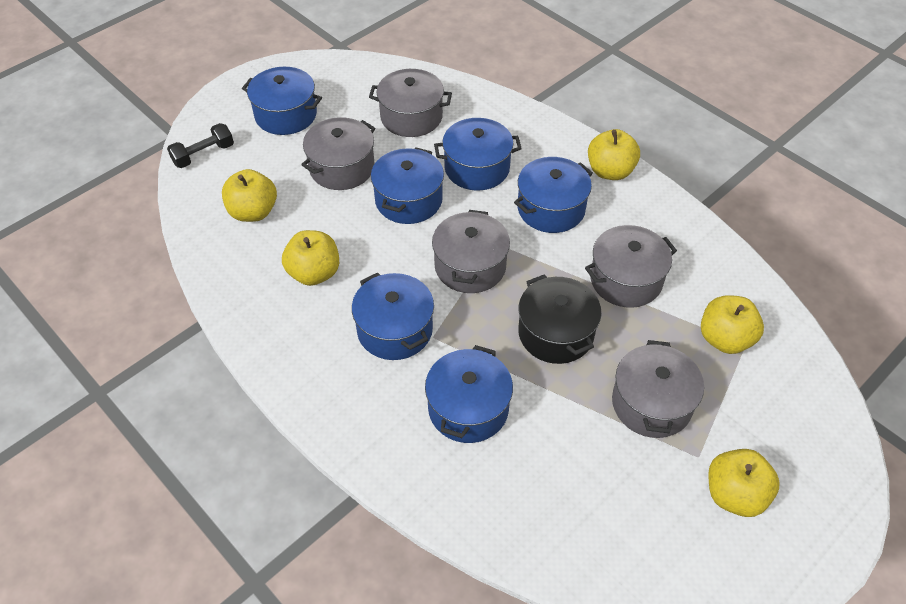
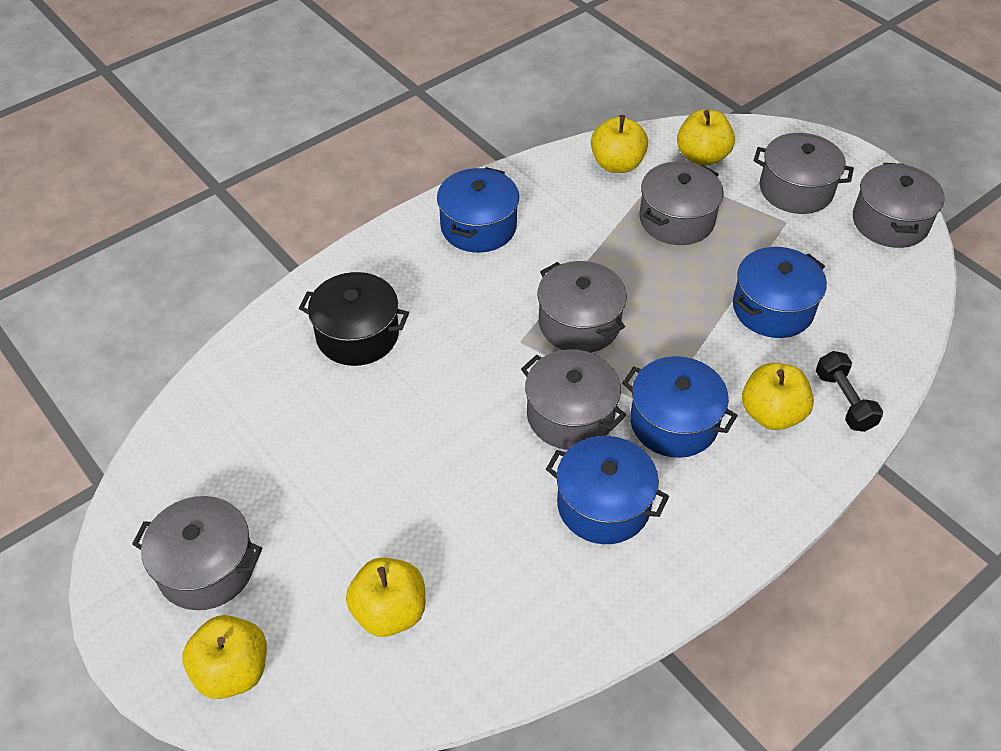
blue pot: 6 -> 4
grey pot: 5 -> 6

